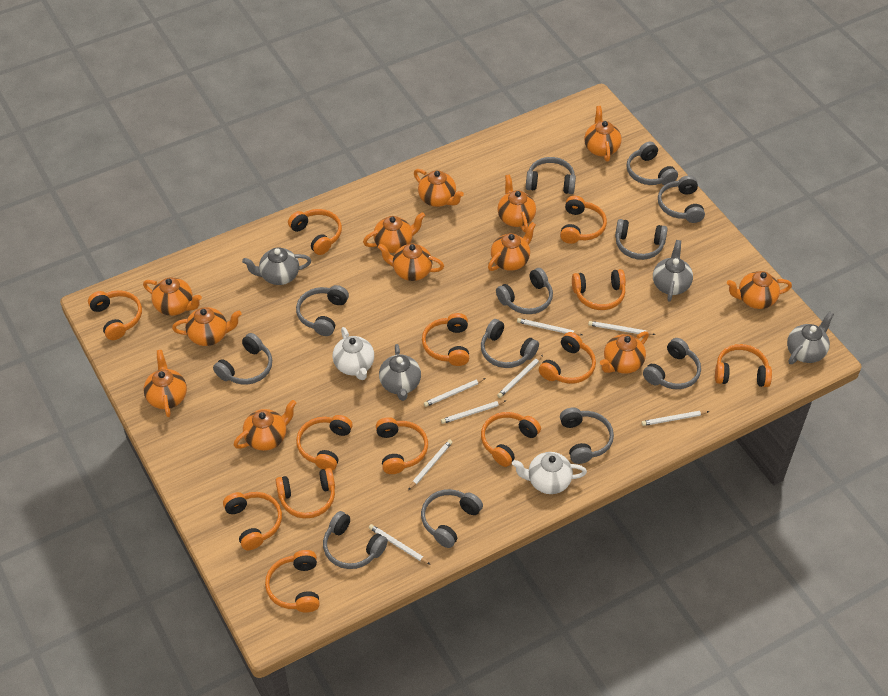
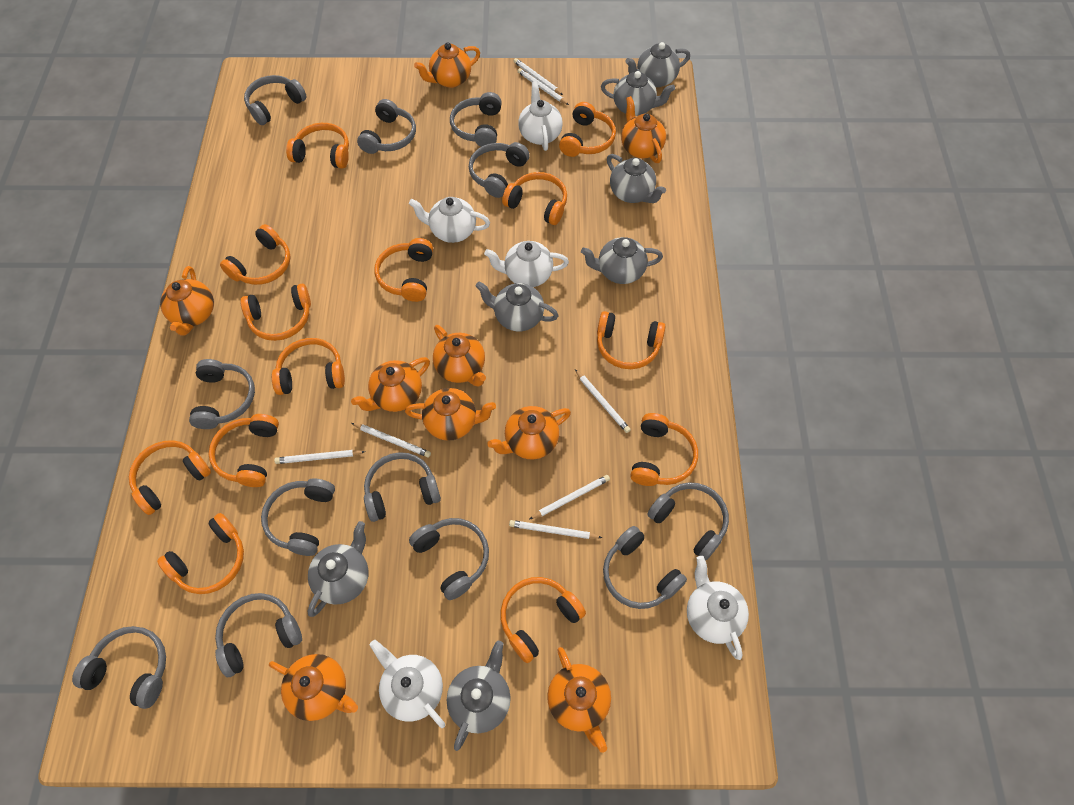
grey teapot: 4 -> 7
orange teapot: 12 -> 9
white pencil: 8 -> 7
white teapot: 2 -> 5

